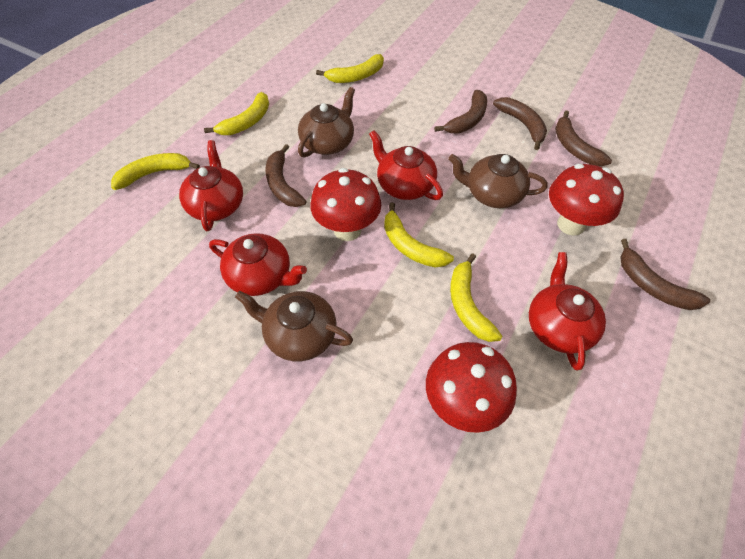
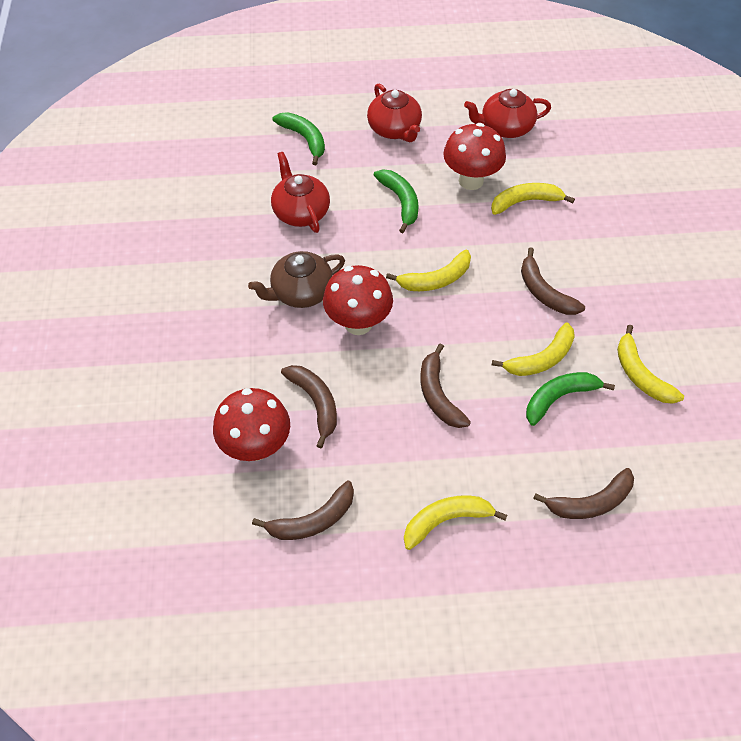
brown teapot: 3 -> 1
green banana: 0 -> 3
red teapot: 4 -> 3

